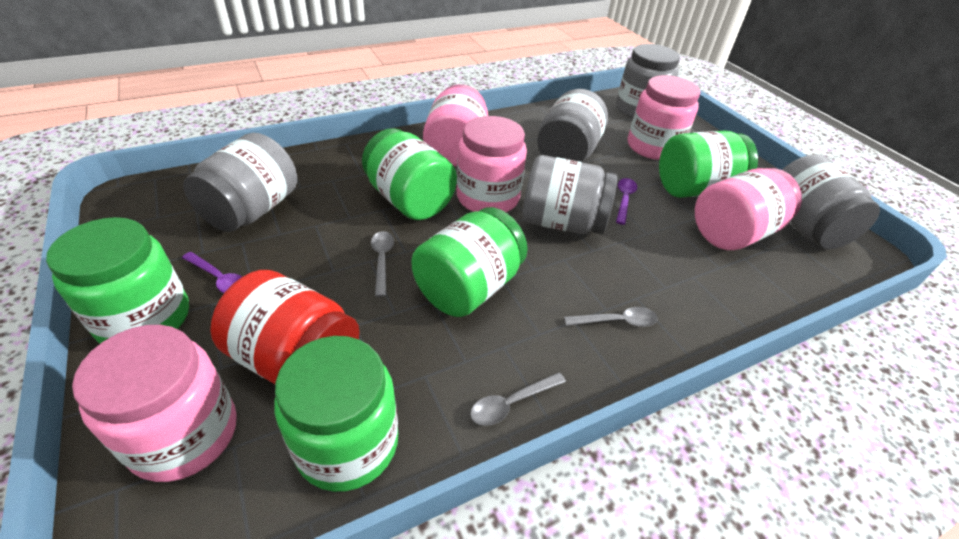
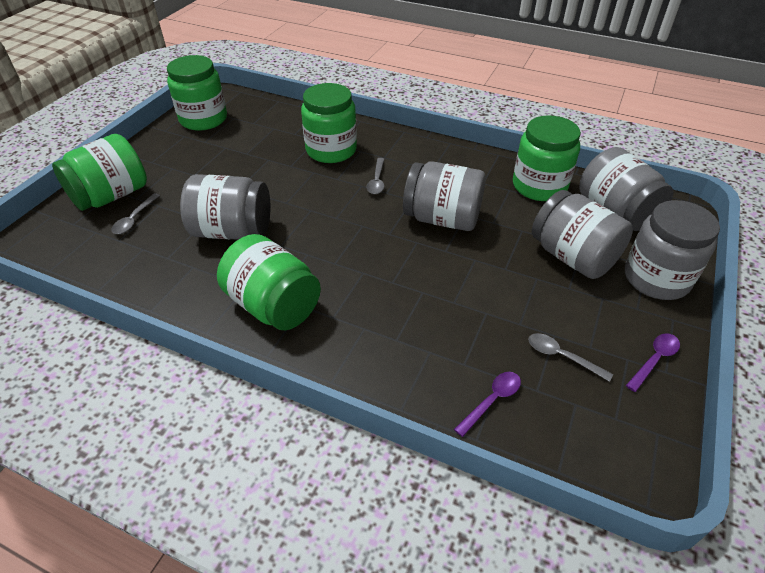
pink jar: 5 -> 0
red jar: 1 -> 0

